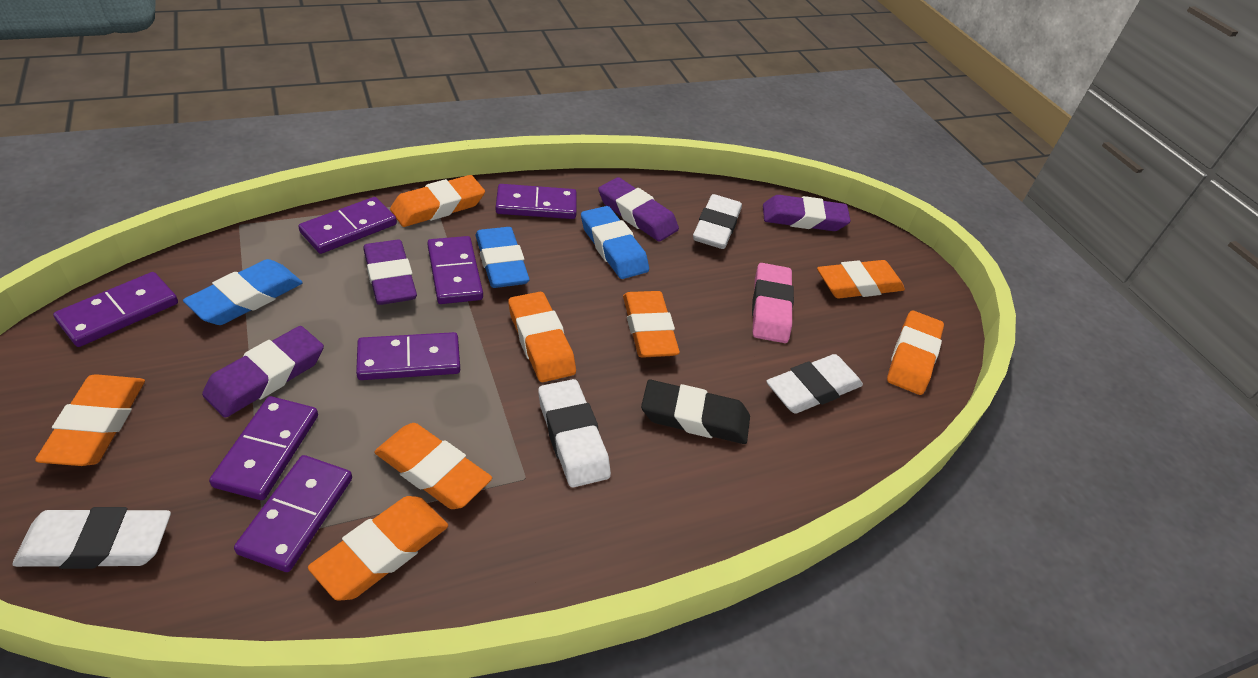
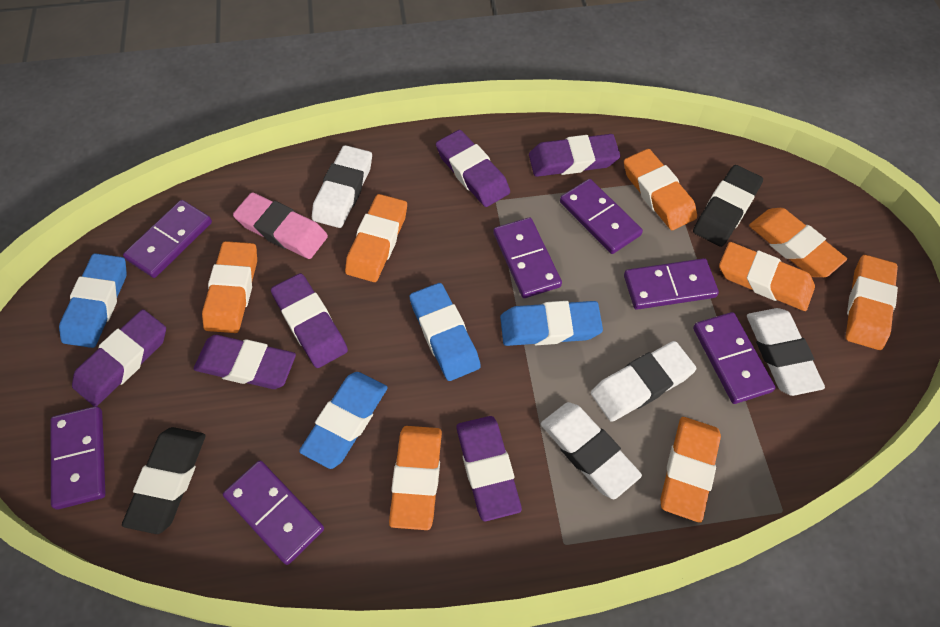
black eraser: 1 -> 2
blue eraser: 3 -> 4
purple eraser: 4 -> 6

